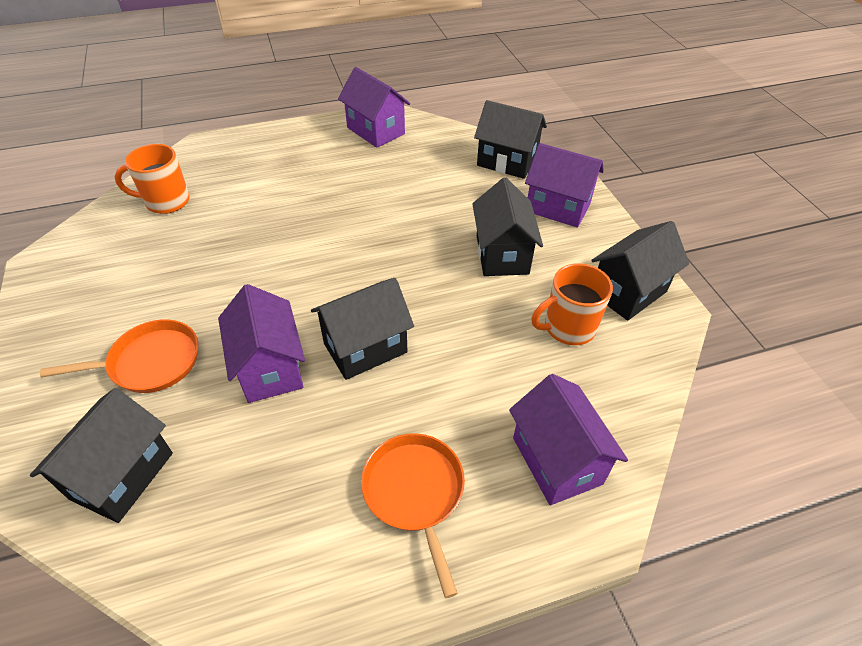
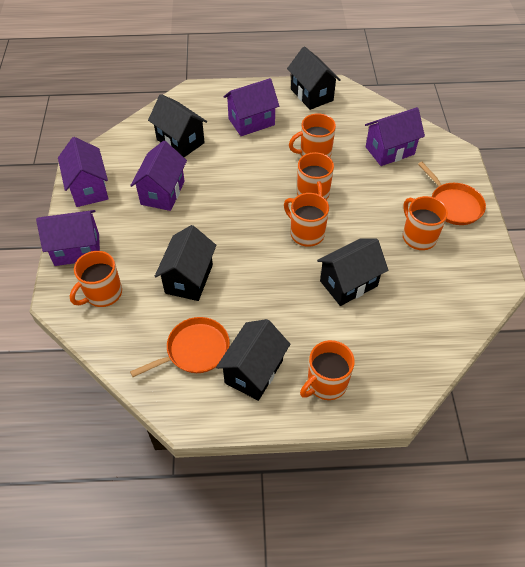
orange mug: 2 -> 6
purple house: 4 -> 5

